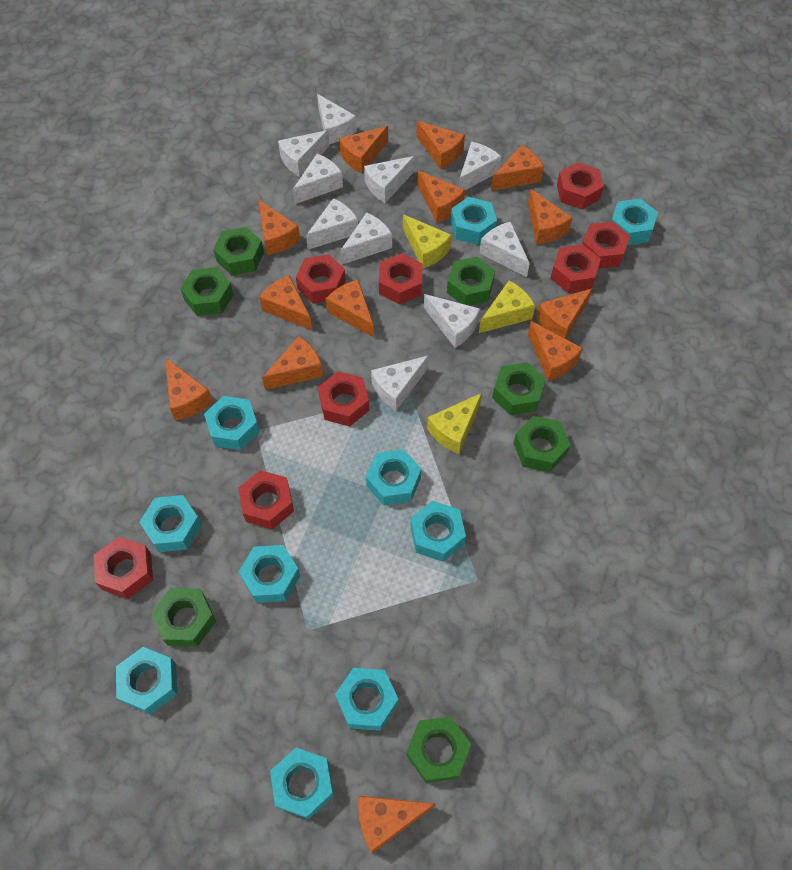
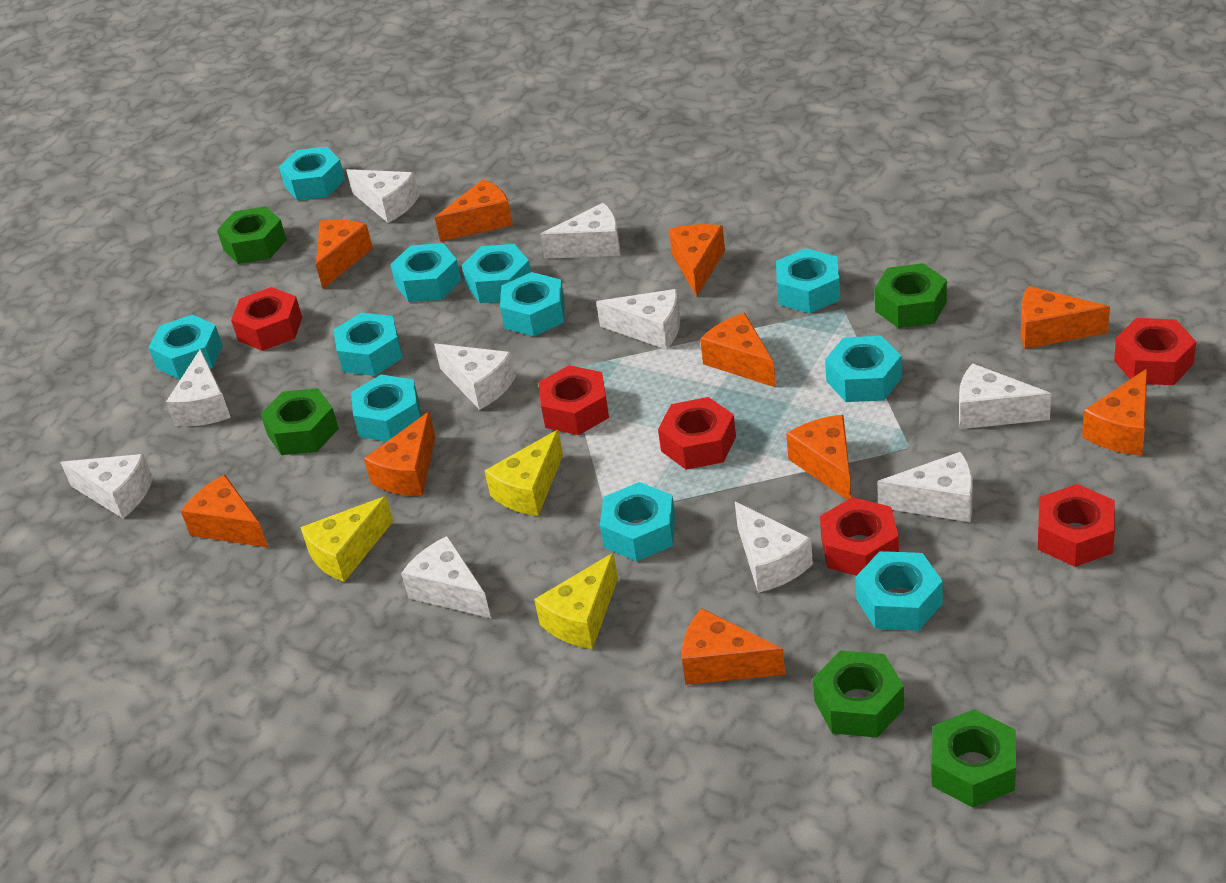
green nut: 7 -> 5
orange cheese: 13 -> 10
red nut: 8 -> 6
turquoise nut: 10 -> 11

